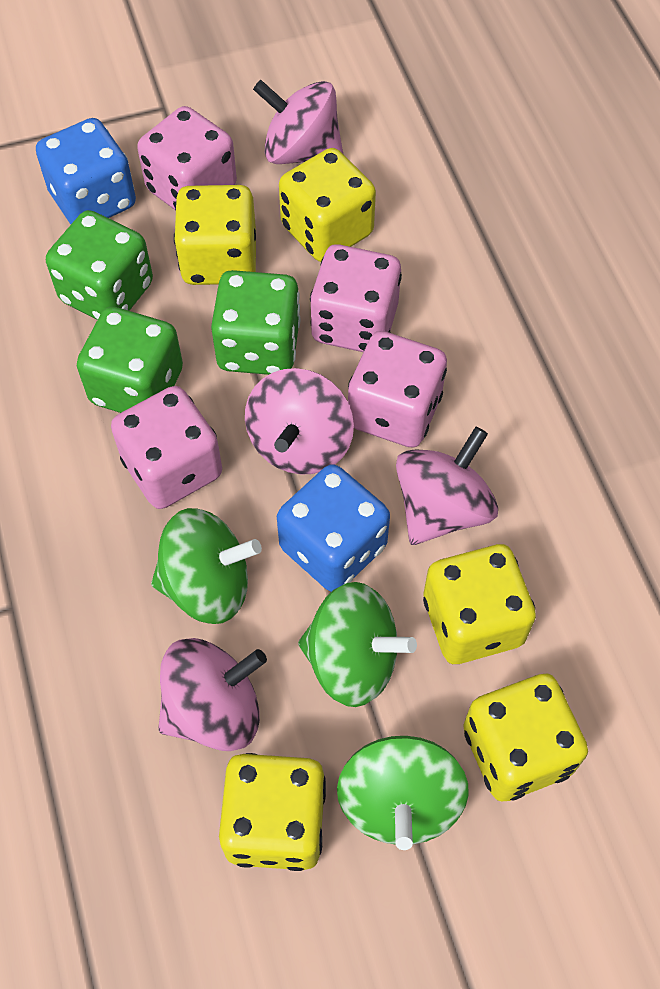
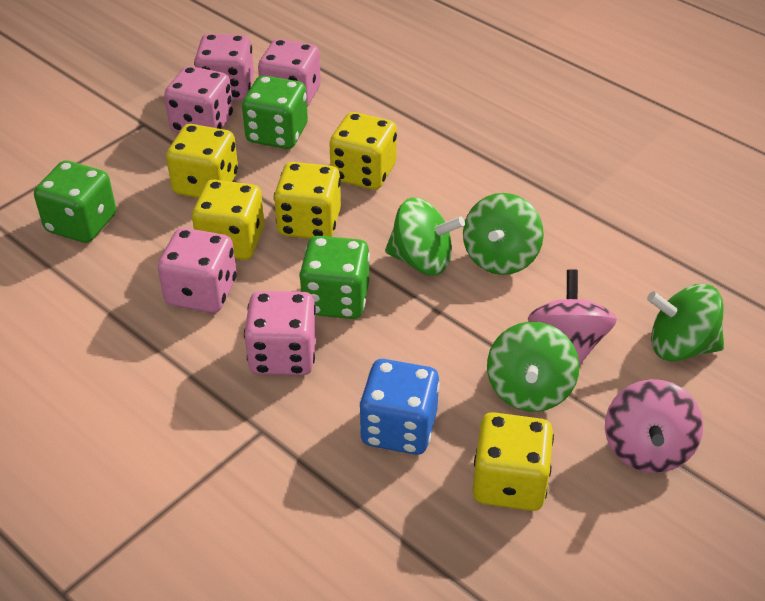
blue dice: 2 -> 1
green spinning top: 3 -> 4
pink dice: 4 -> 5
pink spinning top: 4 -> 2

